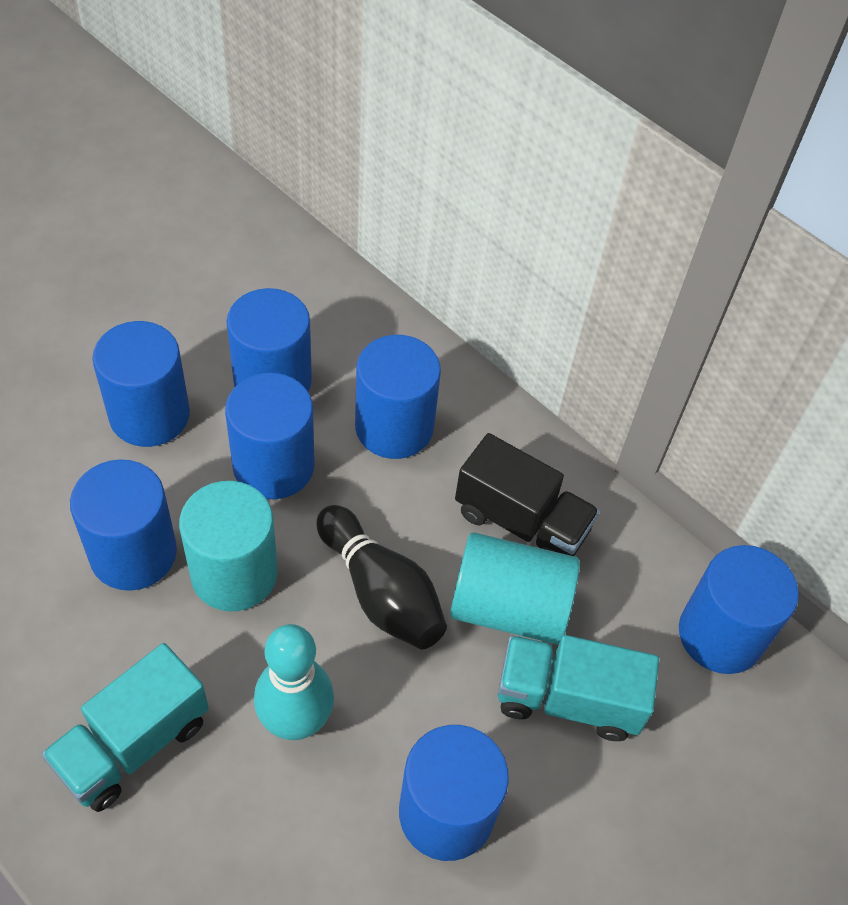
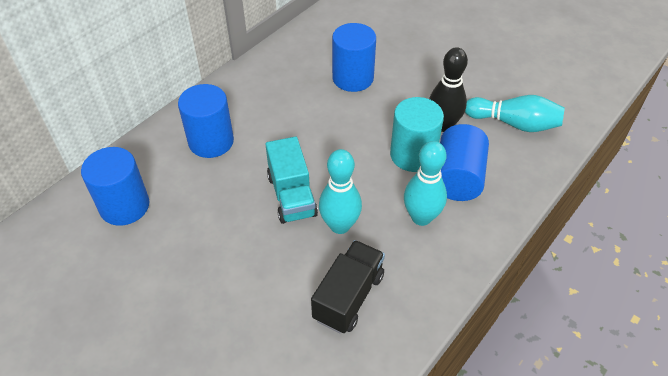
blue cylinder: 7 -> 4
turquoise bowling pin: 1 -> 3
turquoise cylinder: 2 -> 1
turquoise truck: 2 -> 1

